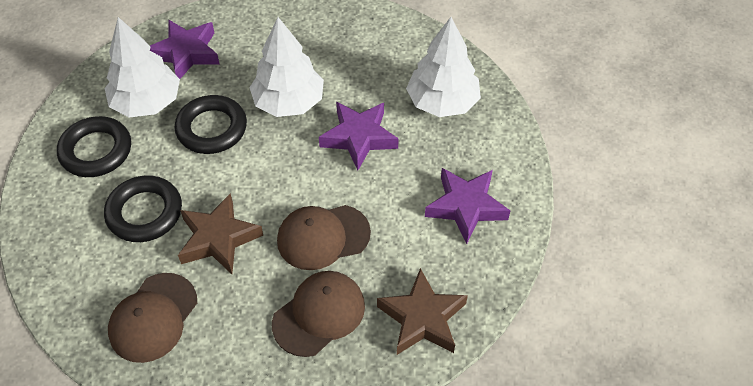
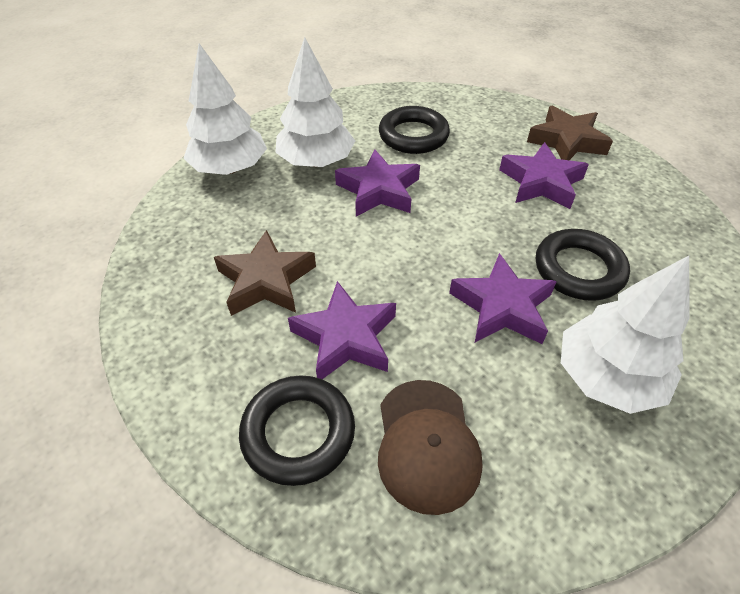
brown cap: 3 -> 1
purple star: 3 -> 4

